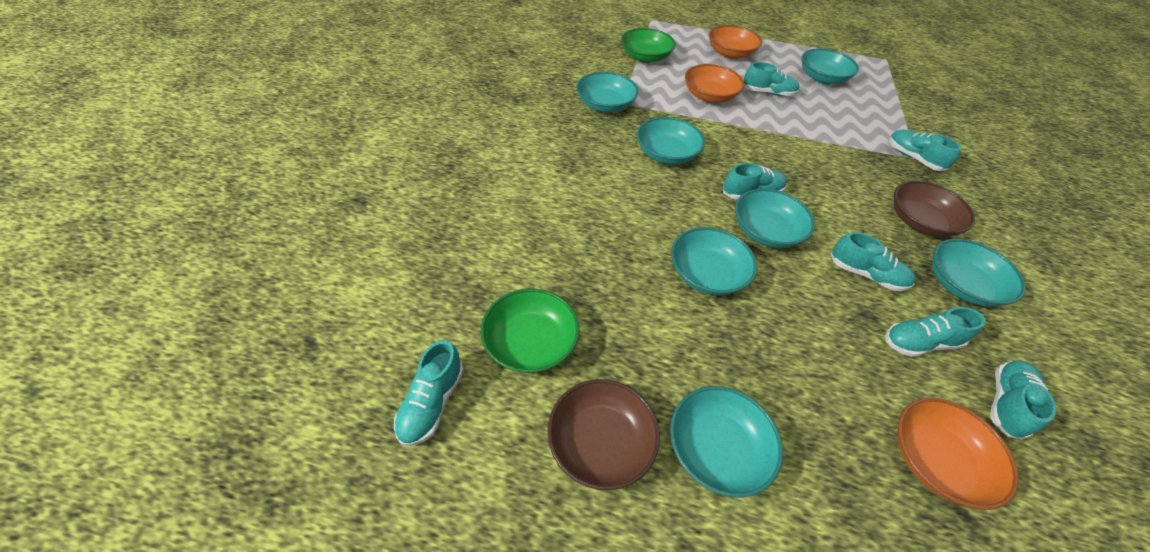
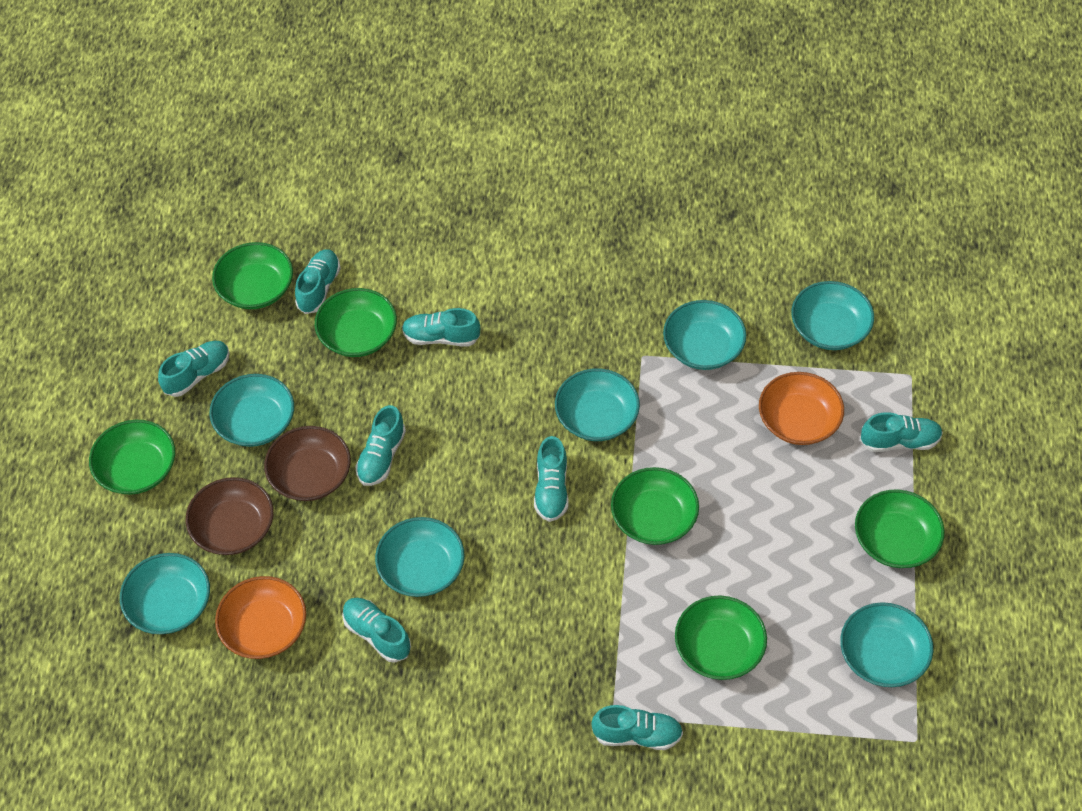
green bowl: 2 -> 6
orange bowl: 3 -> 2
turquoise shoe: 7 -> 8

